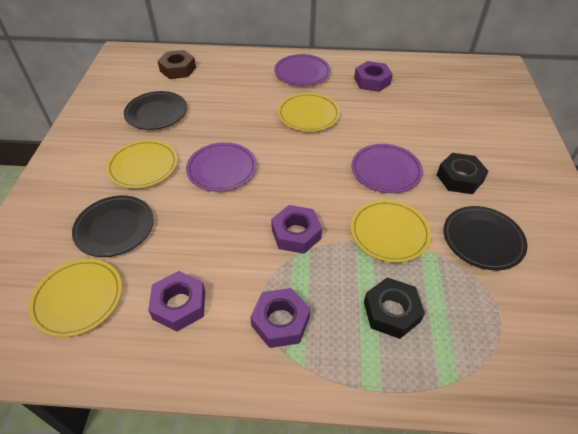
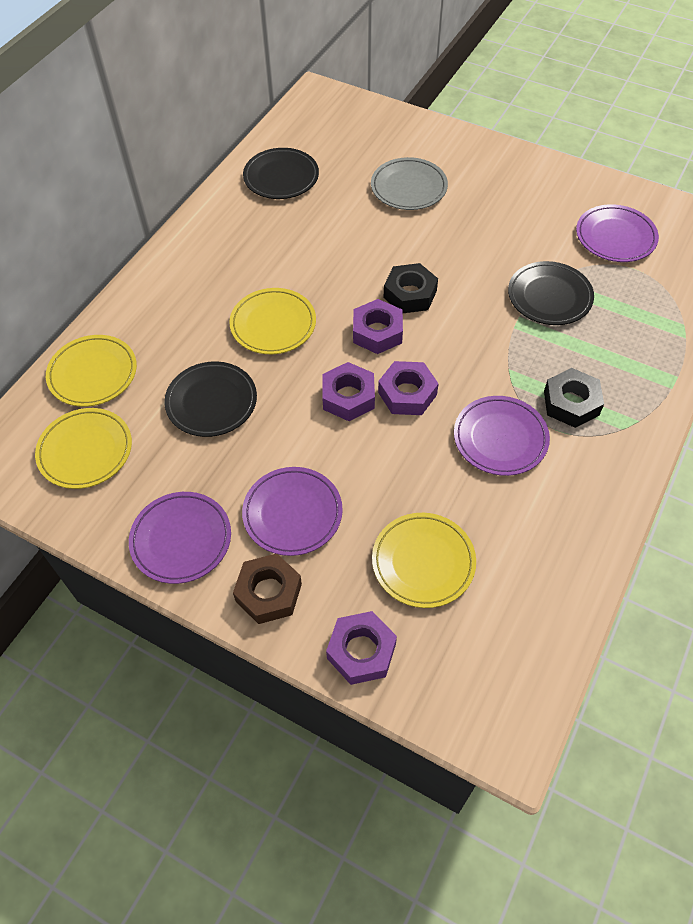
grey plate: 0 -> 1
purple plate: 3 -> 4

